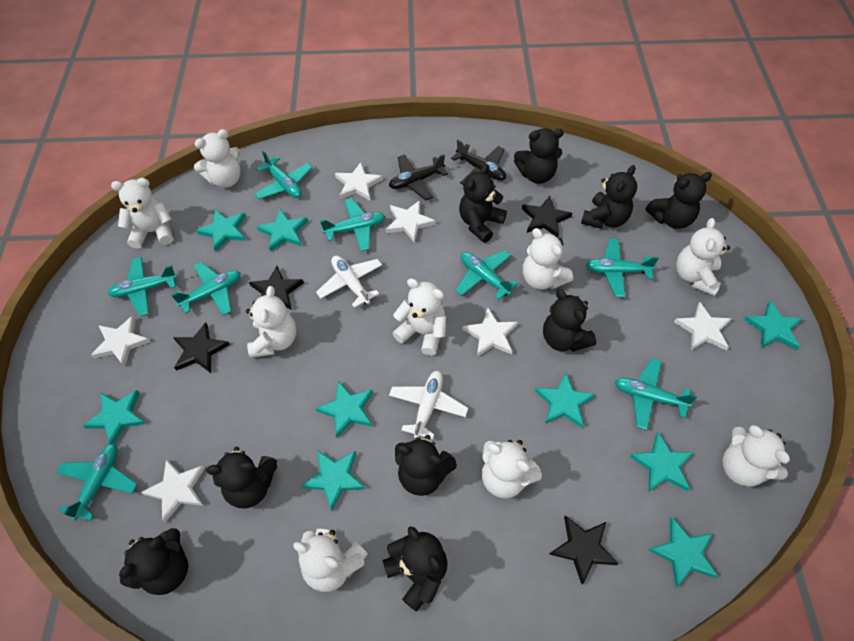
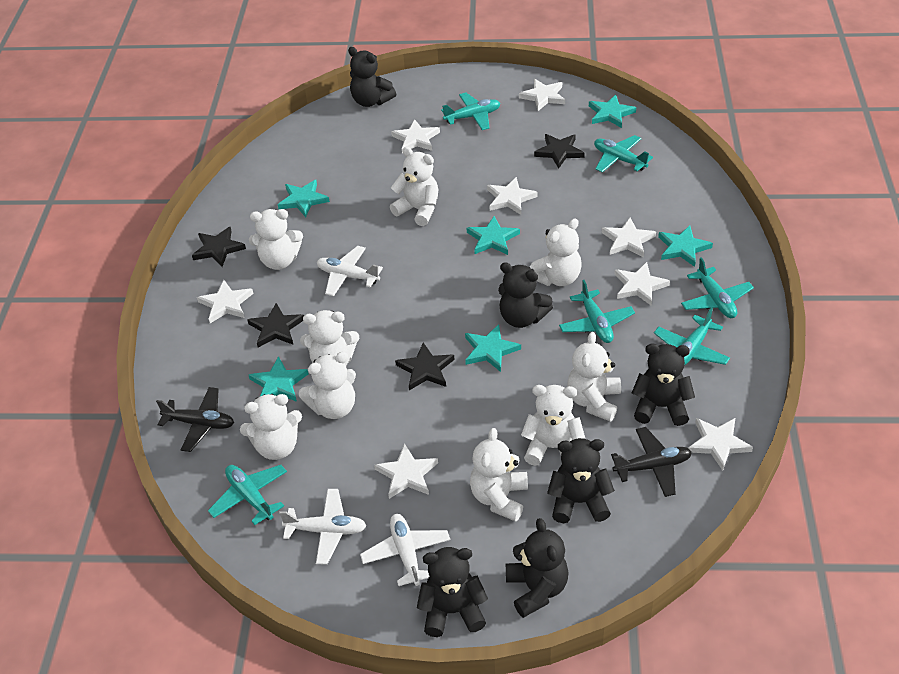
black teddy bear: 9 -> 6
turquoise plane: 8 -> 6
turquoise star: 9 -> 6
white plane: 2 -> 3
white star: 6 -> 8

